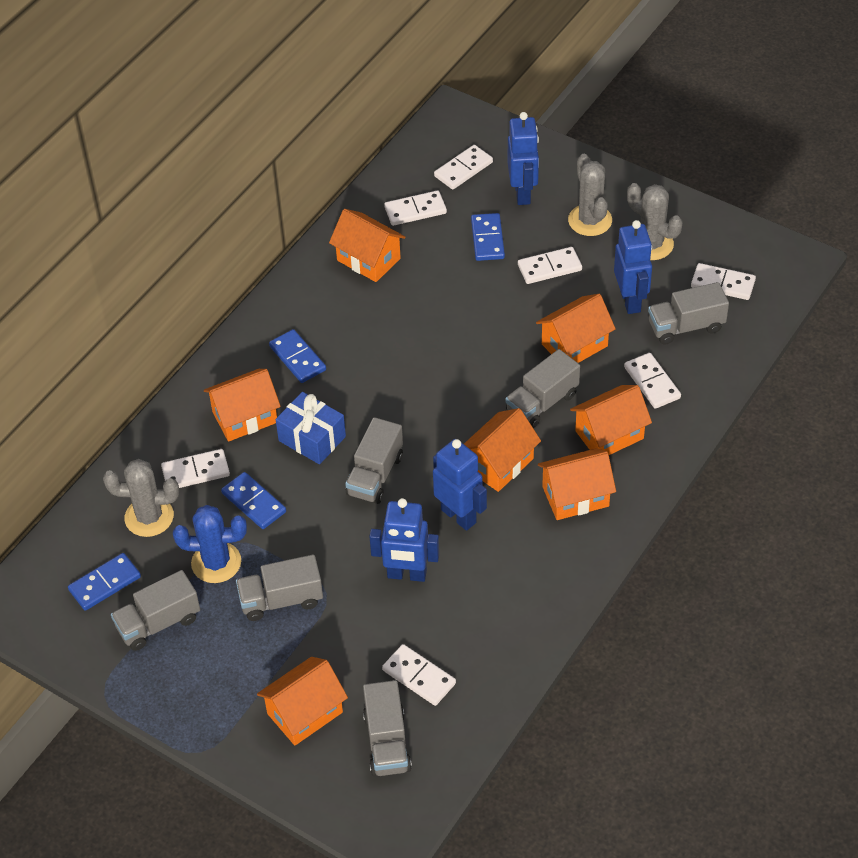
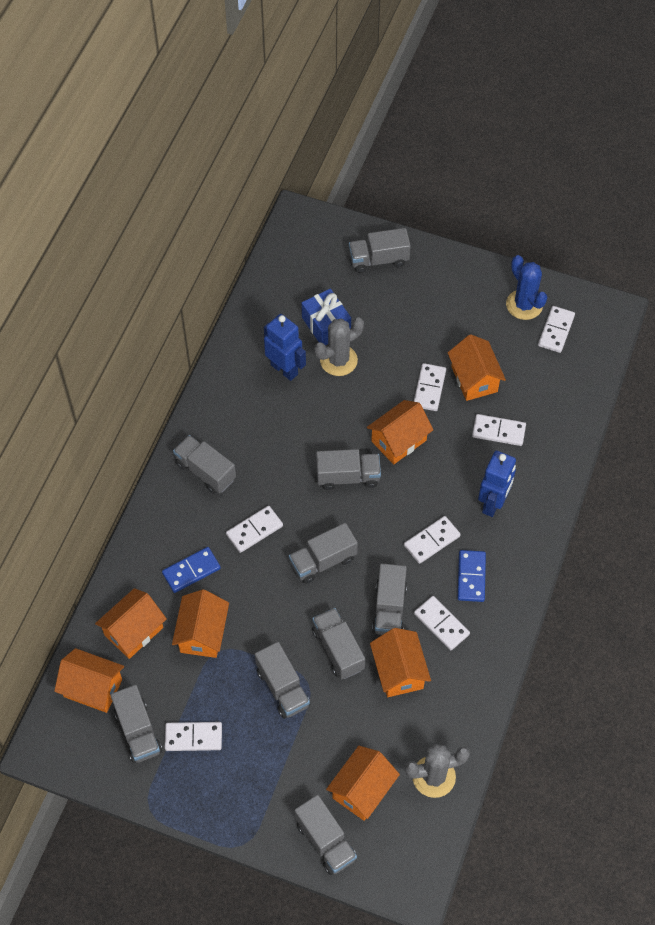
blue domino: 4 -> 2
blue robot: 4 -> 2
grey cactus: 3 -> 2
grey truck: 6 -> 9

